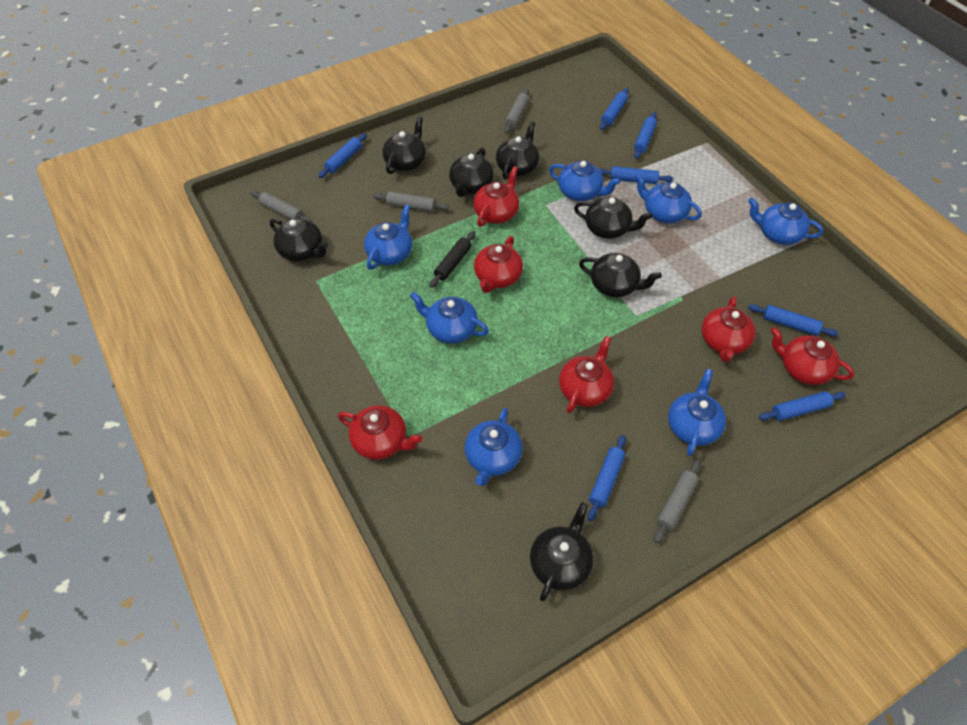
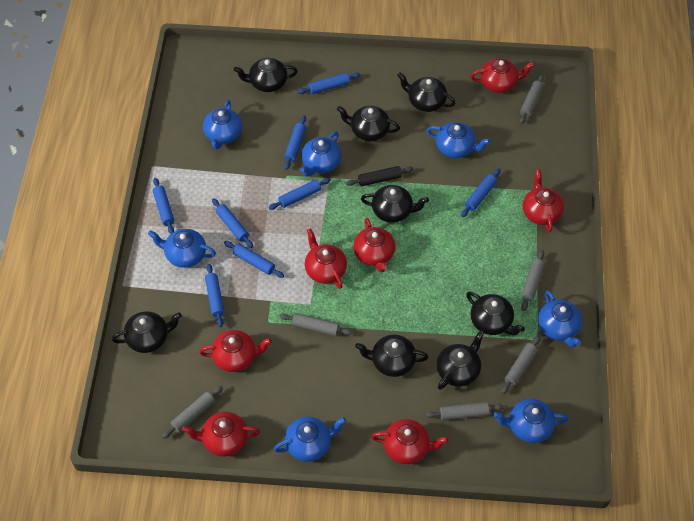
black teapot: 7 -> 8
blue rolling pin: 7 -> 8
grey rolling pin: 4 -> 6
red teapot: 6 -> 7

